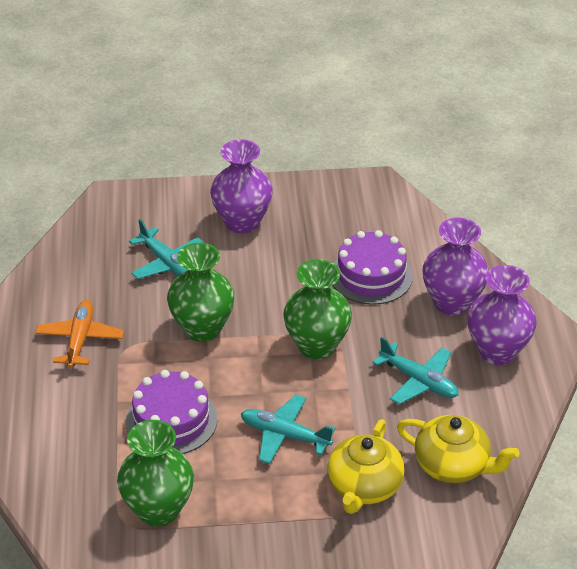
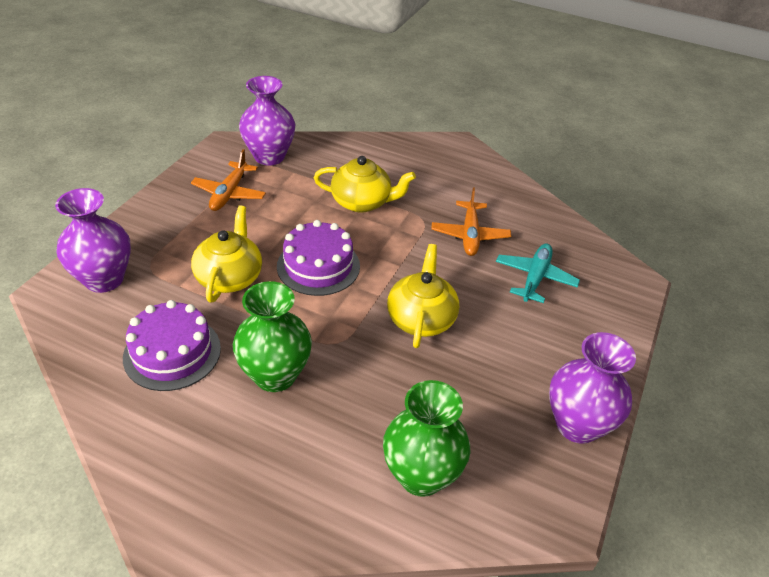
green vase: 3 -> 2
orange plane: 1 -> 2
turquoise plane: 3 -> 1
yellow teapot: 2 -> 3

